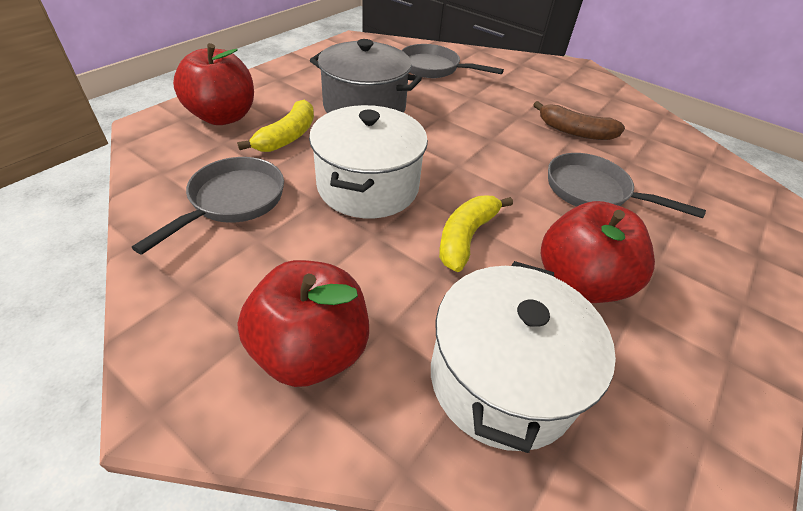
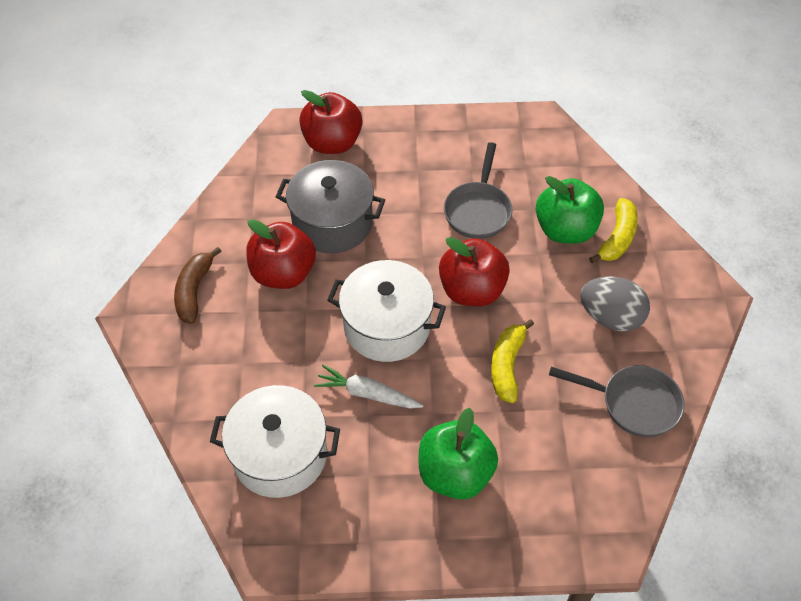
green apple: 0 -> 2
grey egg: 0 -> 1
grey pan: 3 -> 2
white carrot: 0 -> 1

